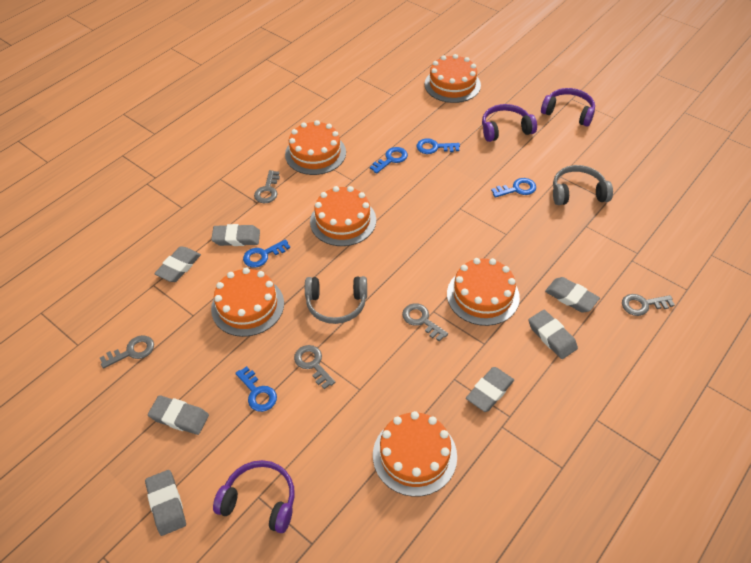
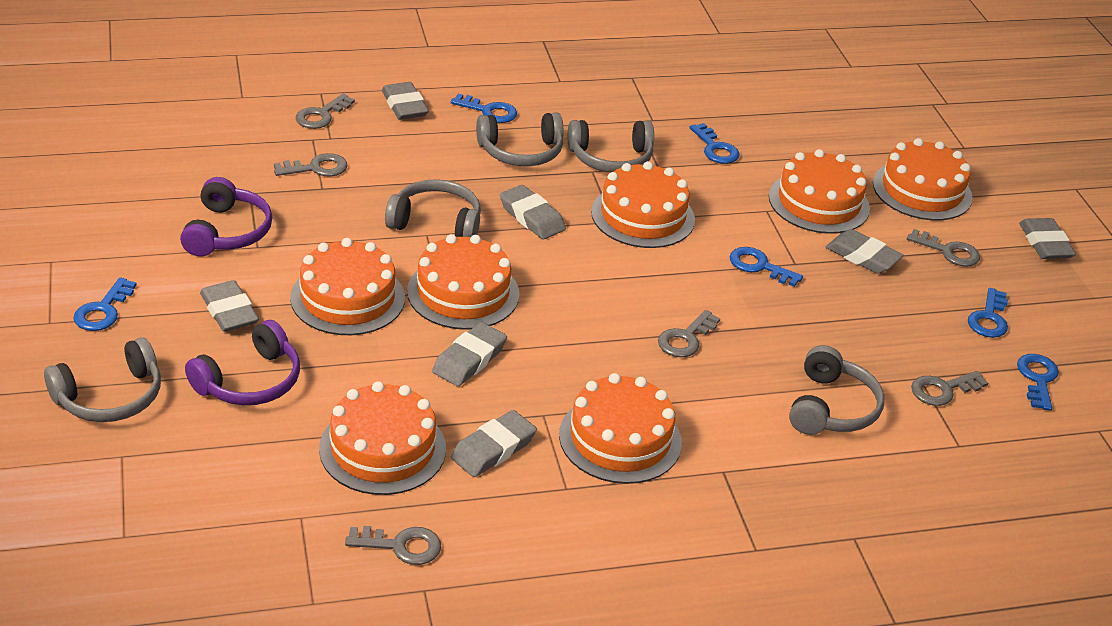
blue key: 5 -> 6
grey headphones: 2 -> 5
grey key: 5 -> 6
orange cake: 6 -> 7
purple headphones: 3 -> 2

